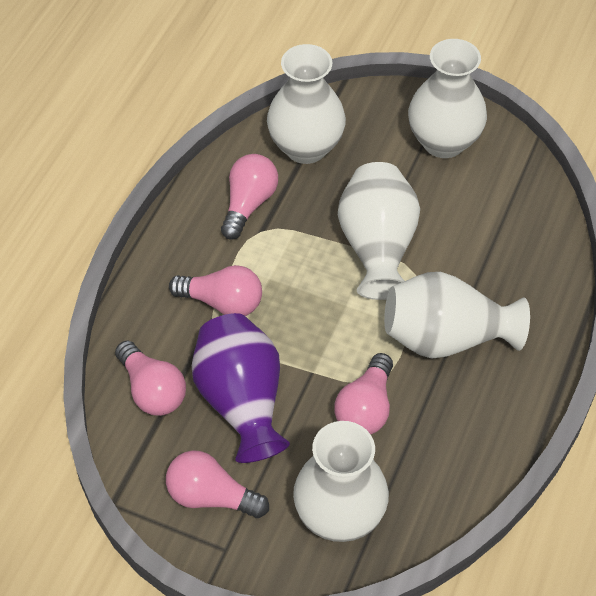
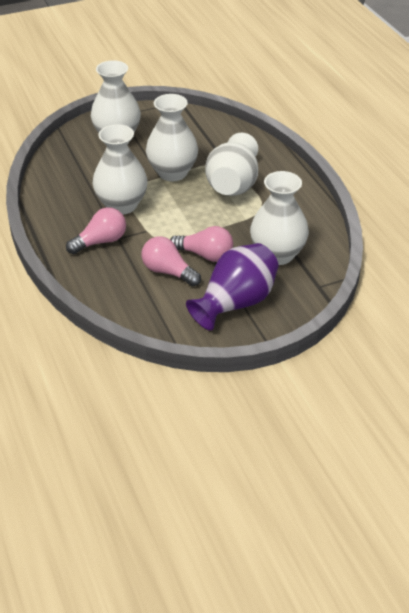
pink light bulb: 5 -> 3

